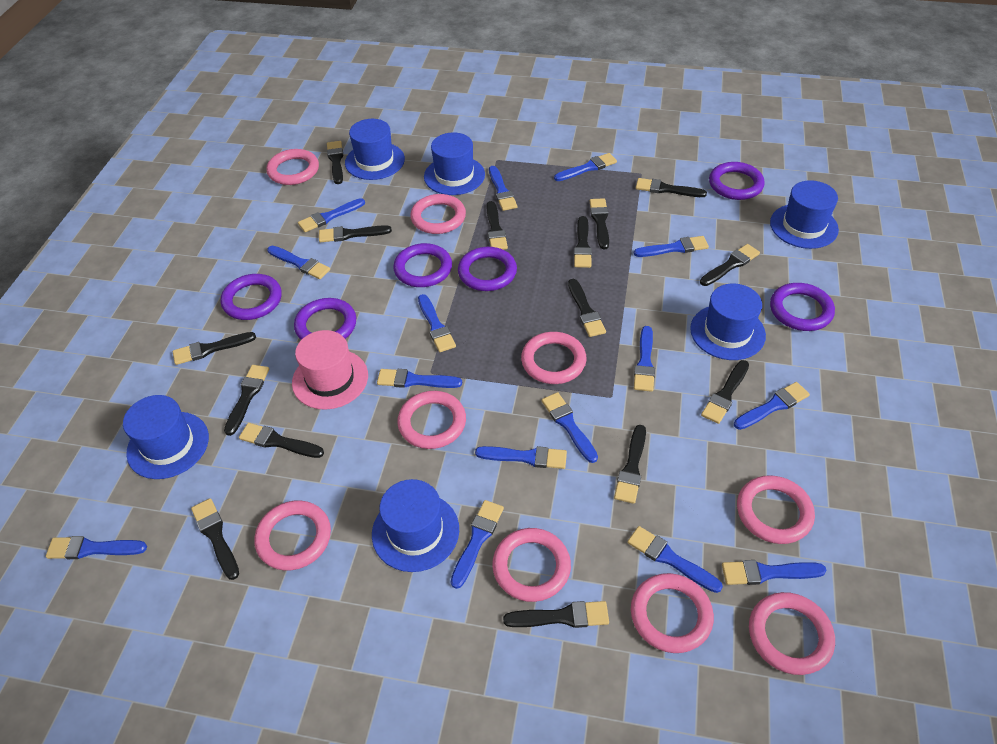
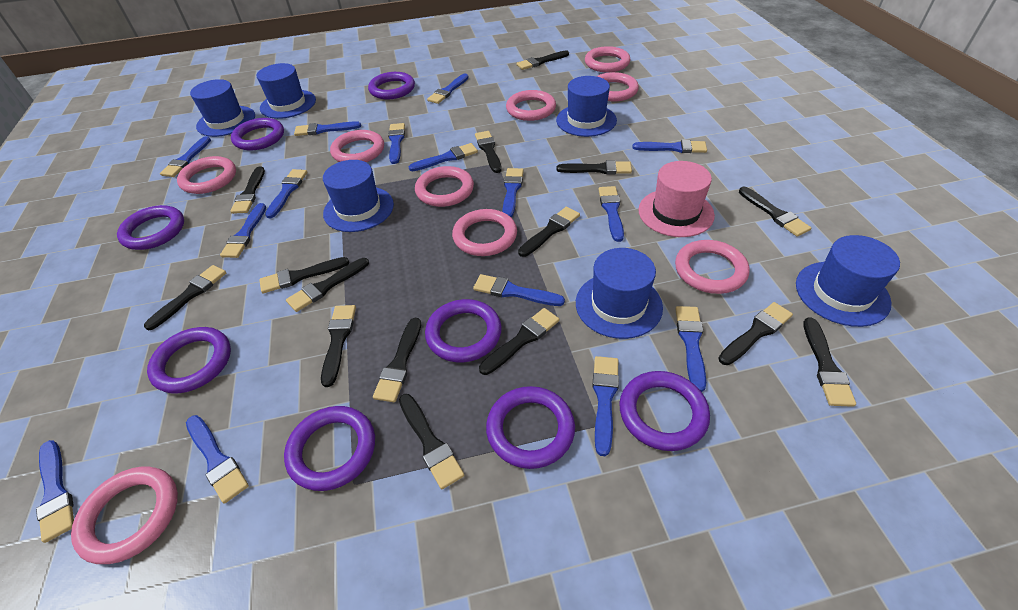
purple ring: 6 -> 8

